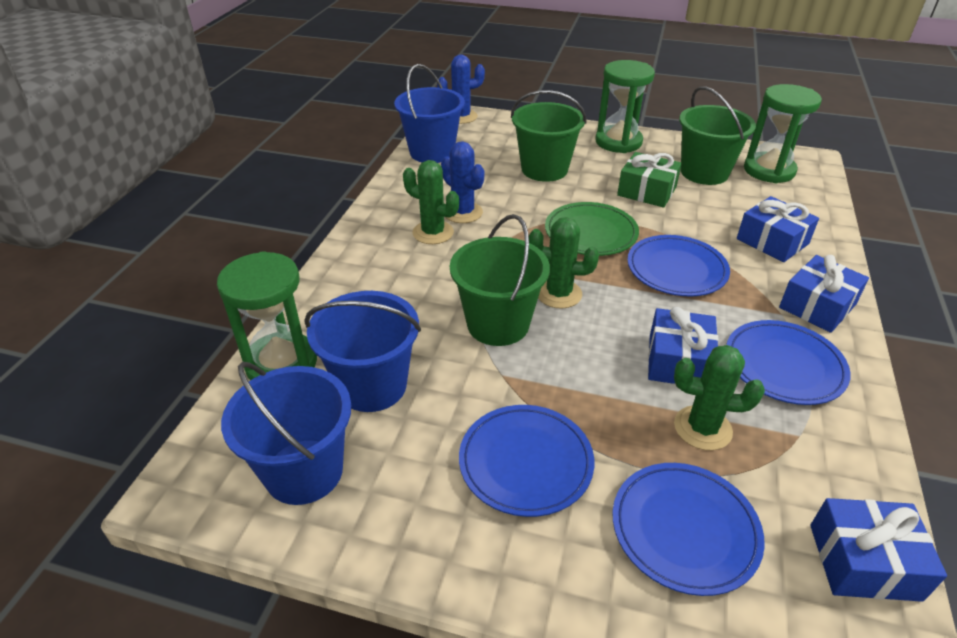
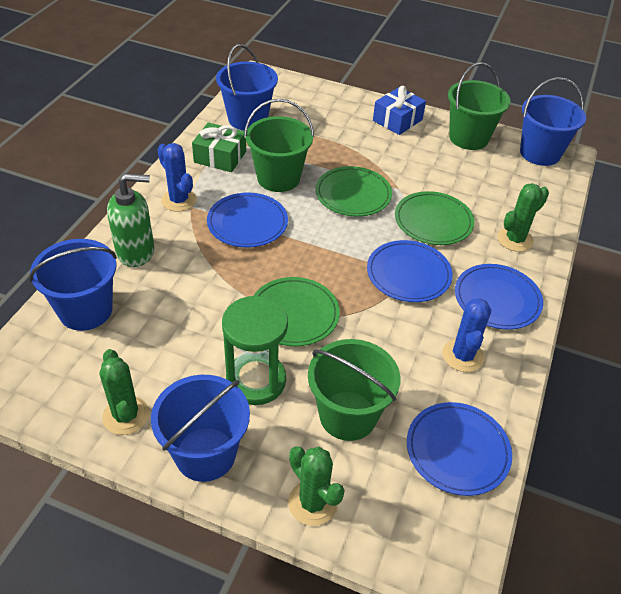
blue bucket: 3 -> 4
blue gift: 4 -> 1
green hourglass: 3 -> 1
green plate: 1 -> 3
green soap dispenser: 0 -> 1

